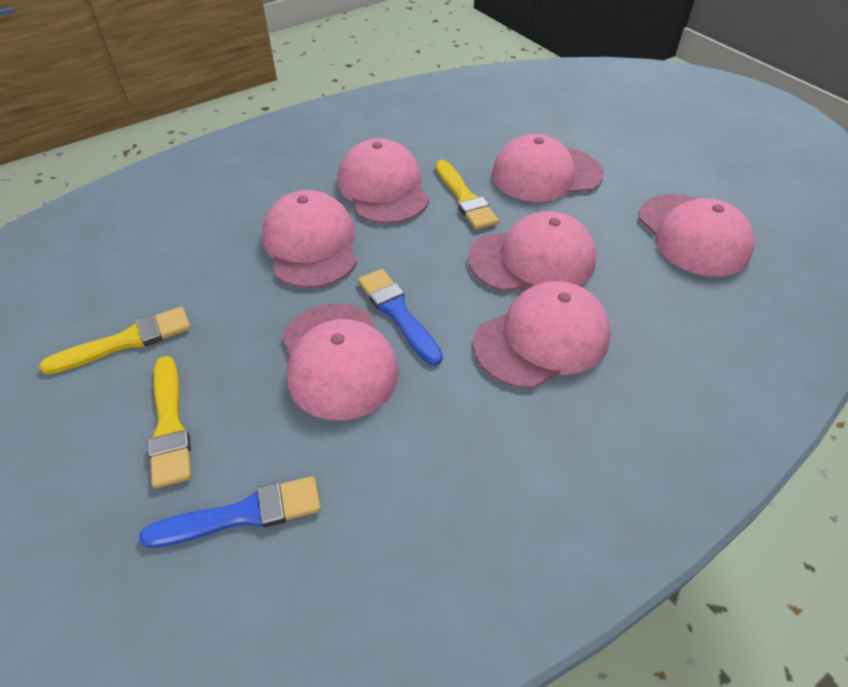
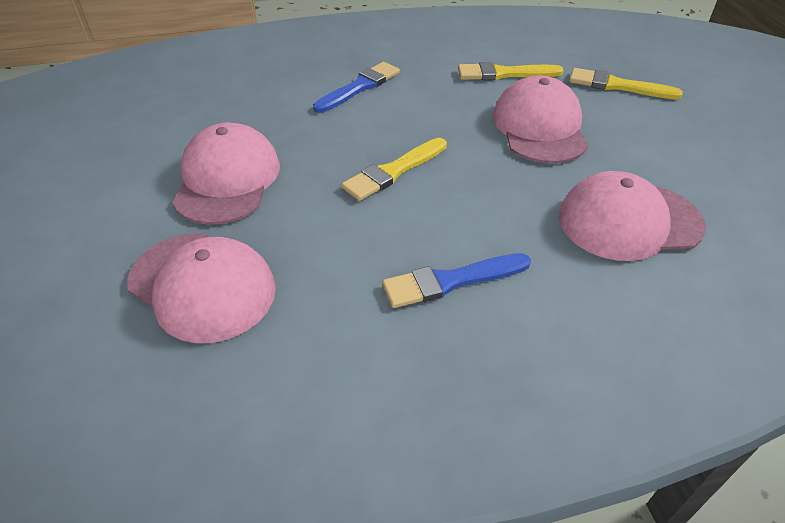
pink cap: 7 -> 4

